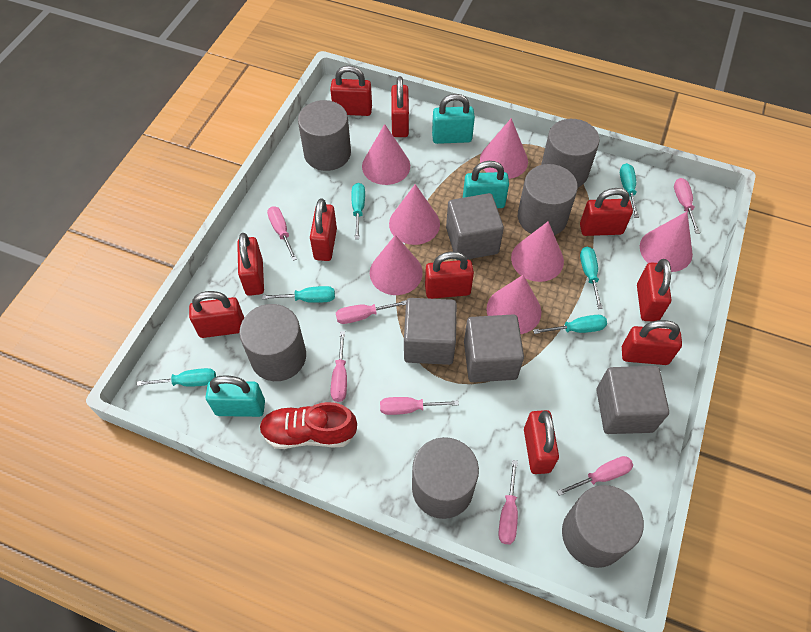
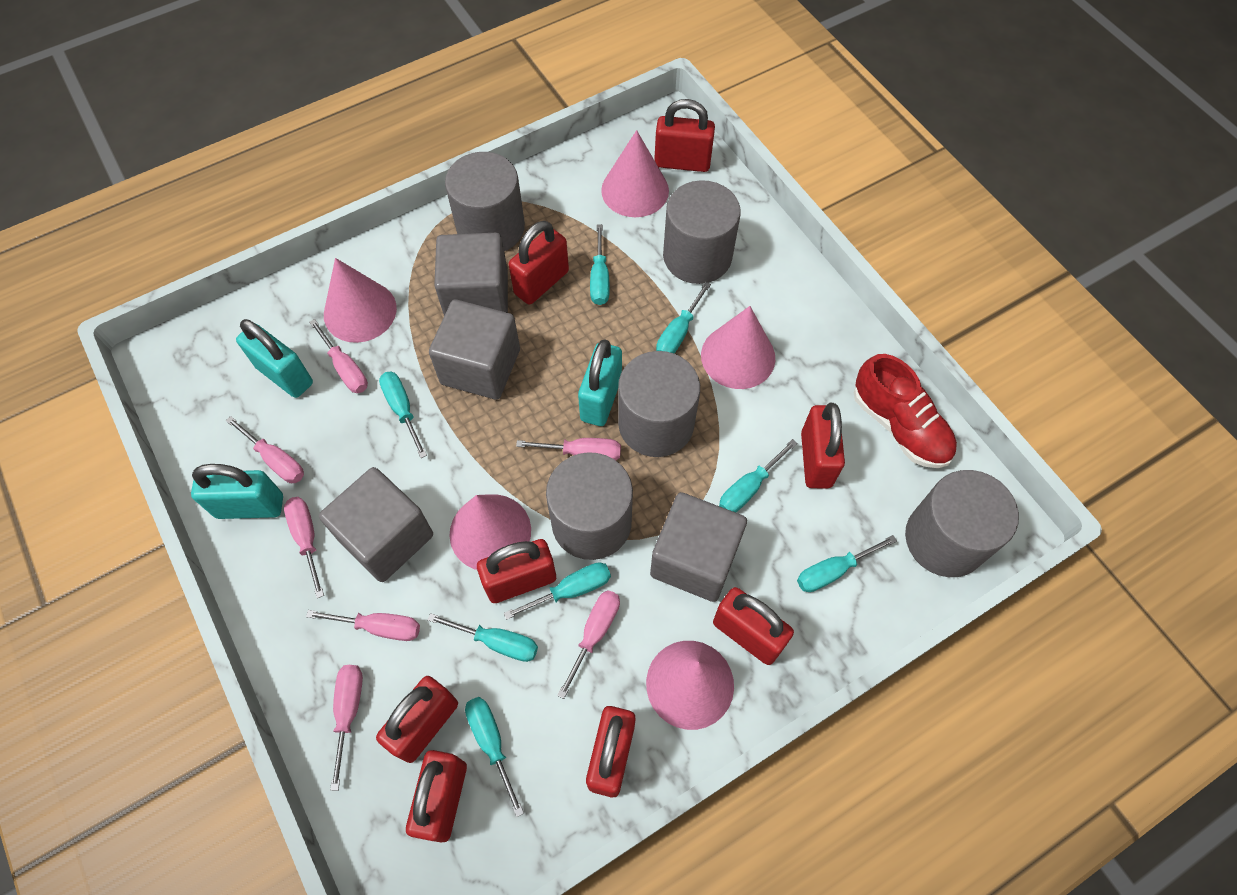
grey cylinder: 6 -> 5
pink cone: 7 -> 5
red padlock: 10 -> 8
turquoise screwdriver: 6 -> 8

